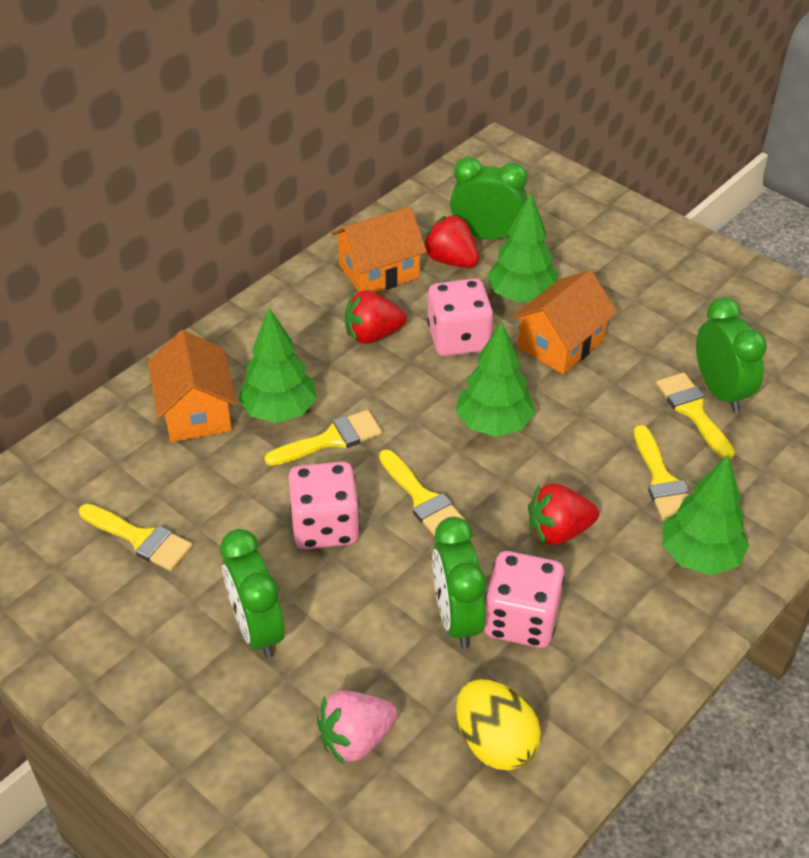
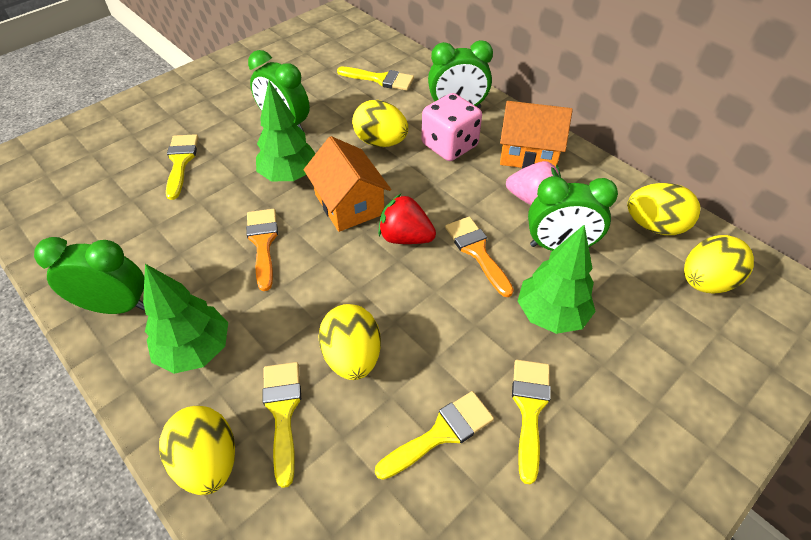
green tree: 4 -> 3
orange brush: 0 -> 2
orange house: 3 -> 2
pink dice: 3 -> 1
red strawberry: 3 -> 1
yellow egg: 1 -> 5

